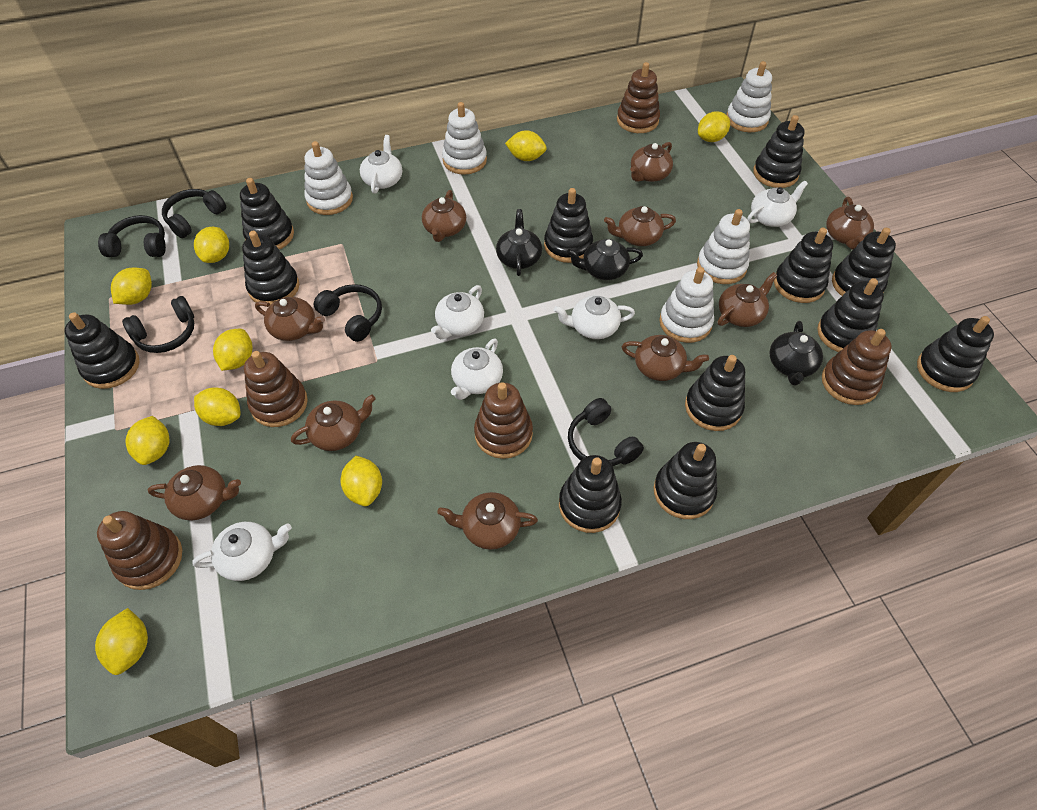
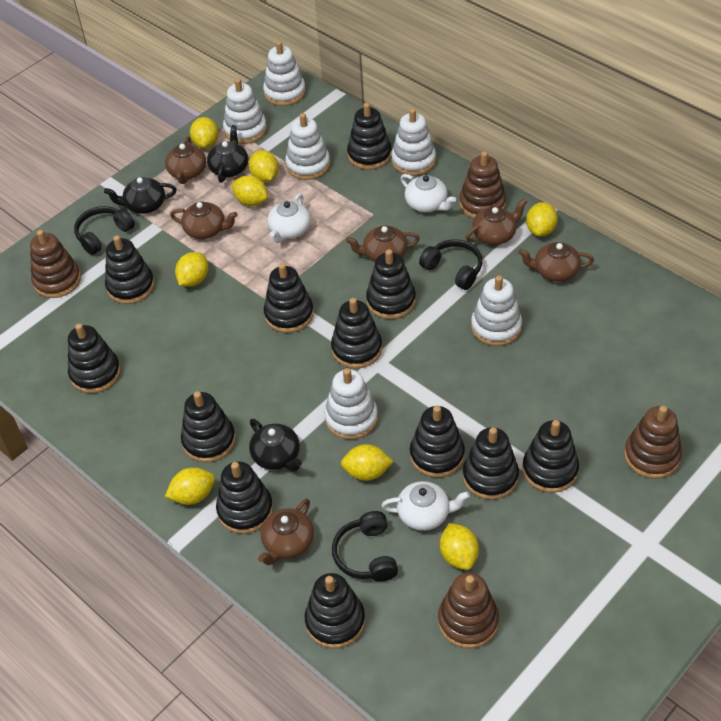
black headphones: 5 -> 3
brown stacking toy: 5 -> 4
brown teapot: 10 -> 6
white stacking toy: 5 -> 6
white teapot: 6 -> 3
yellow lemon: 9 -> 8

